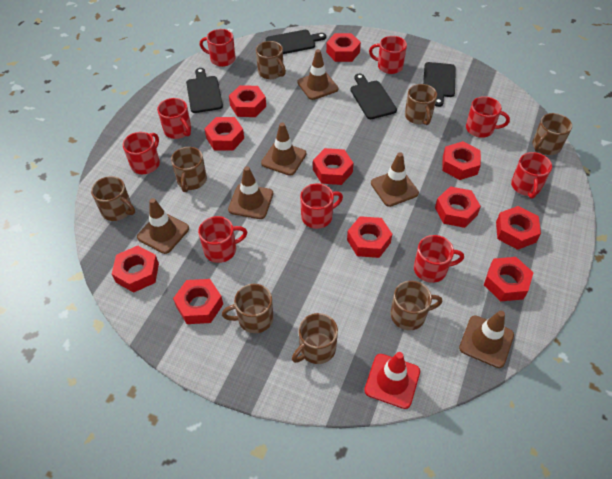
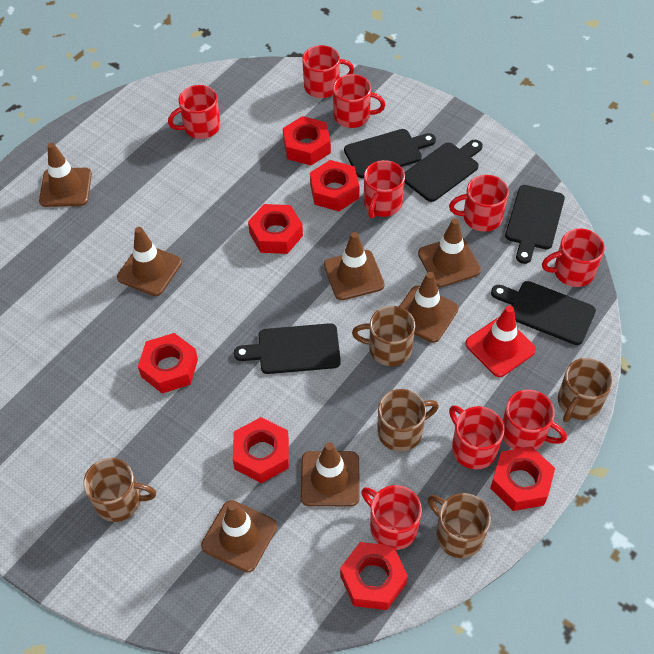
black cutting board: 4 -> 5
brown mug: 8 -> 5
brown traffic cone: 6 -> 7
red nut: 11 -> 7

